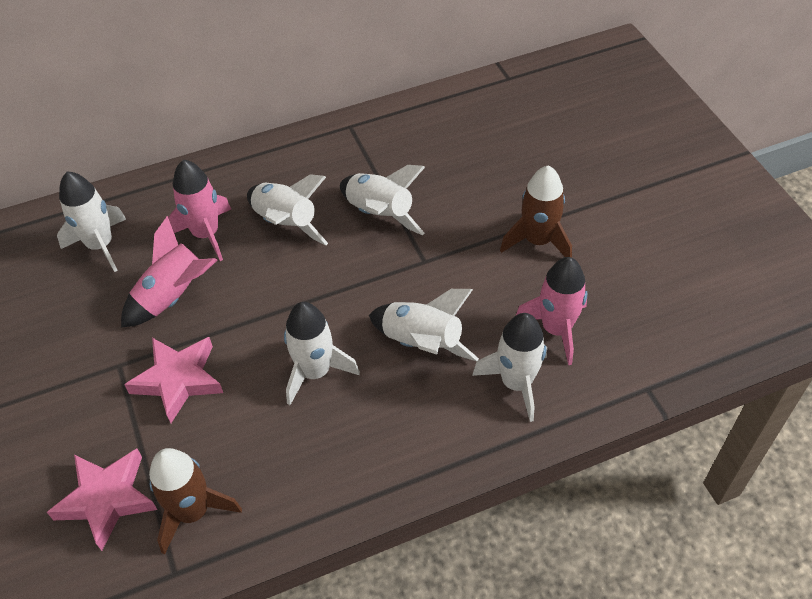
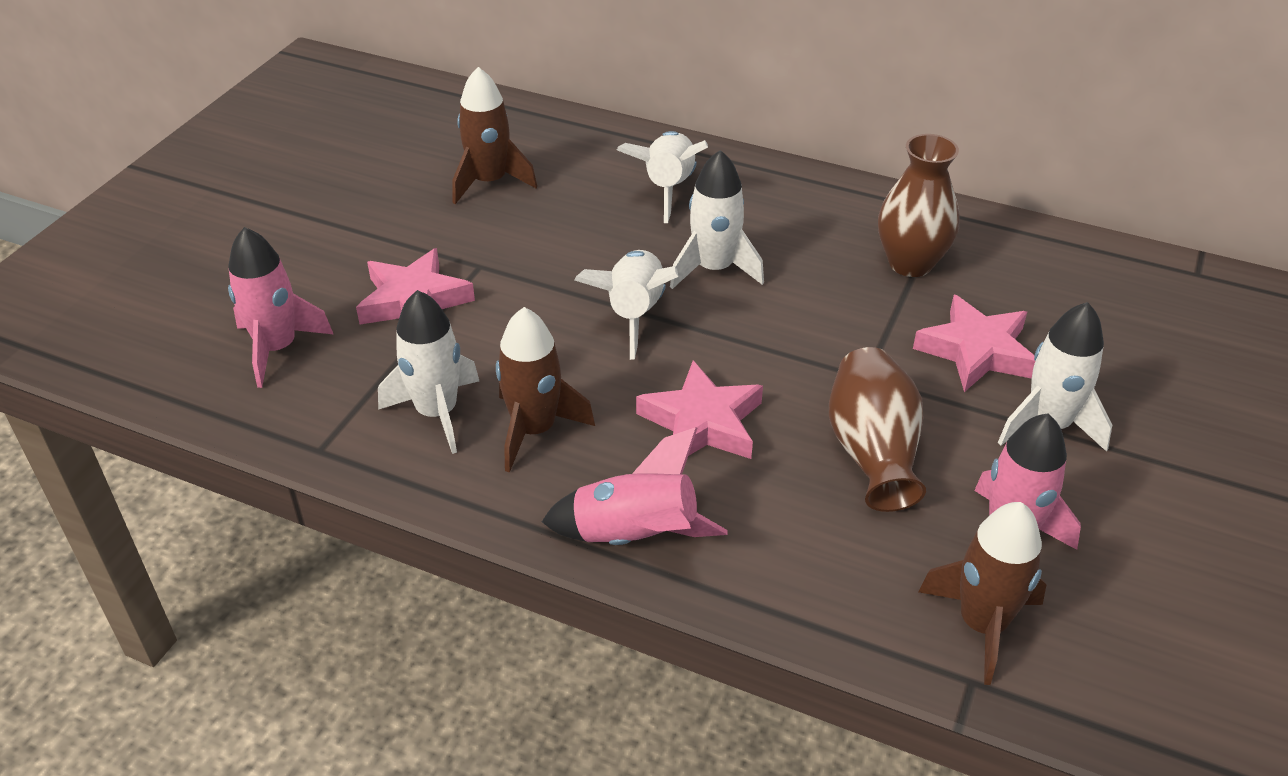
brown rocket: 2 -> 3
brown vase: 0 -> 2
pink star: 2 -> 3
white rocket: 6 -> 5

